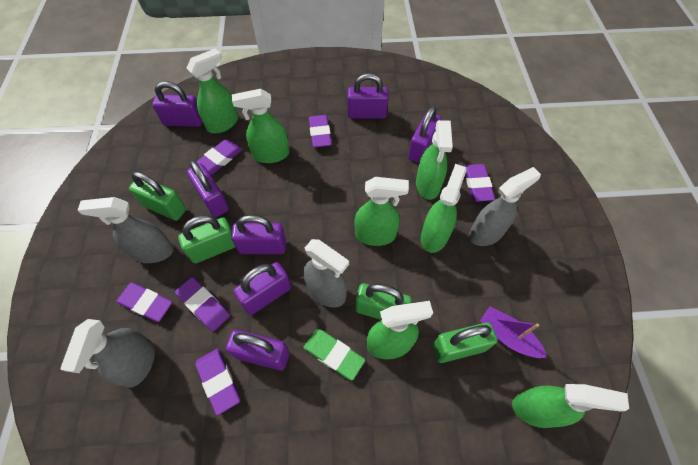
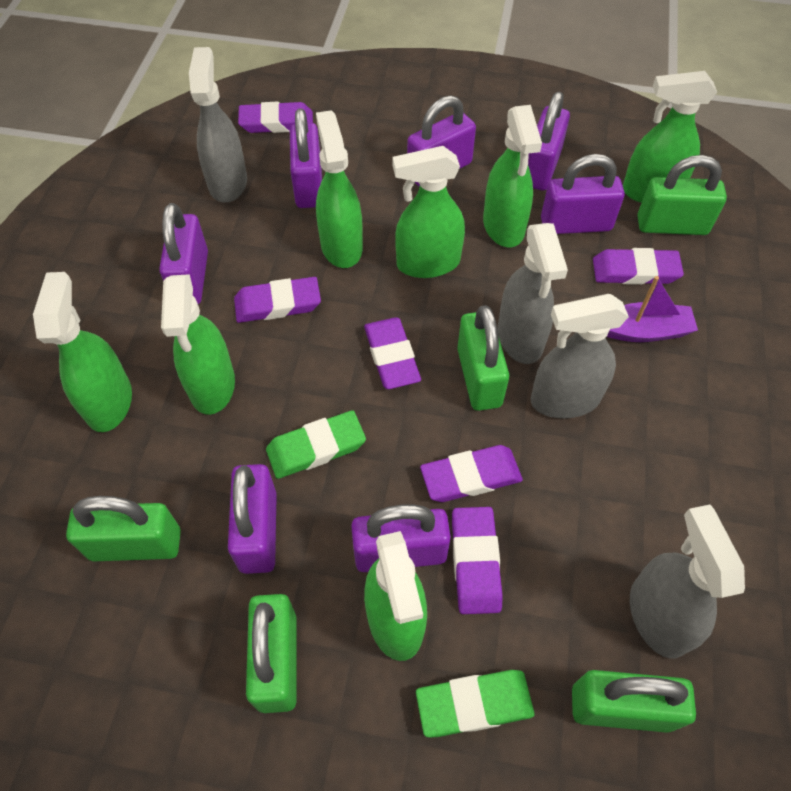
green eraser: 1 -> 2
green padlock: 4 -> 5

